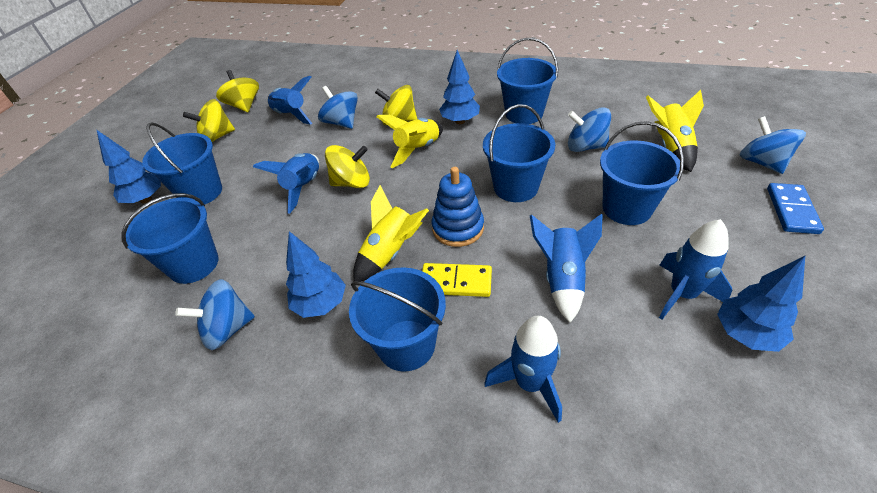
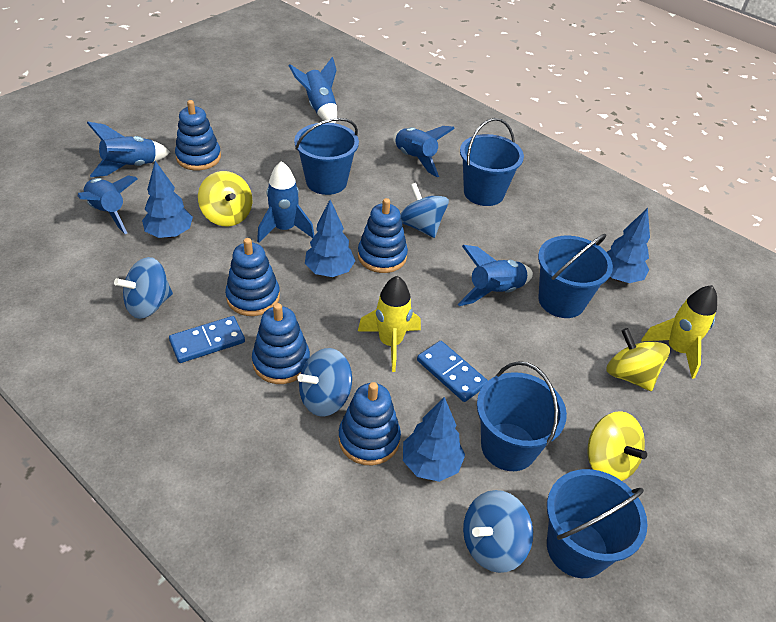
blue bucket: 6 -> 5
blue domino: 1 -> 2
blue rocket: 5 -> 6
blue stacking toy: 1 -> 5
yellow domino: 1 -> 0
yellow rocket: 3 -> 2
yellow spinning top: 4 -> 3

